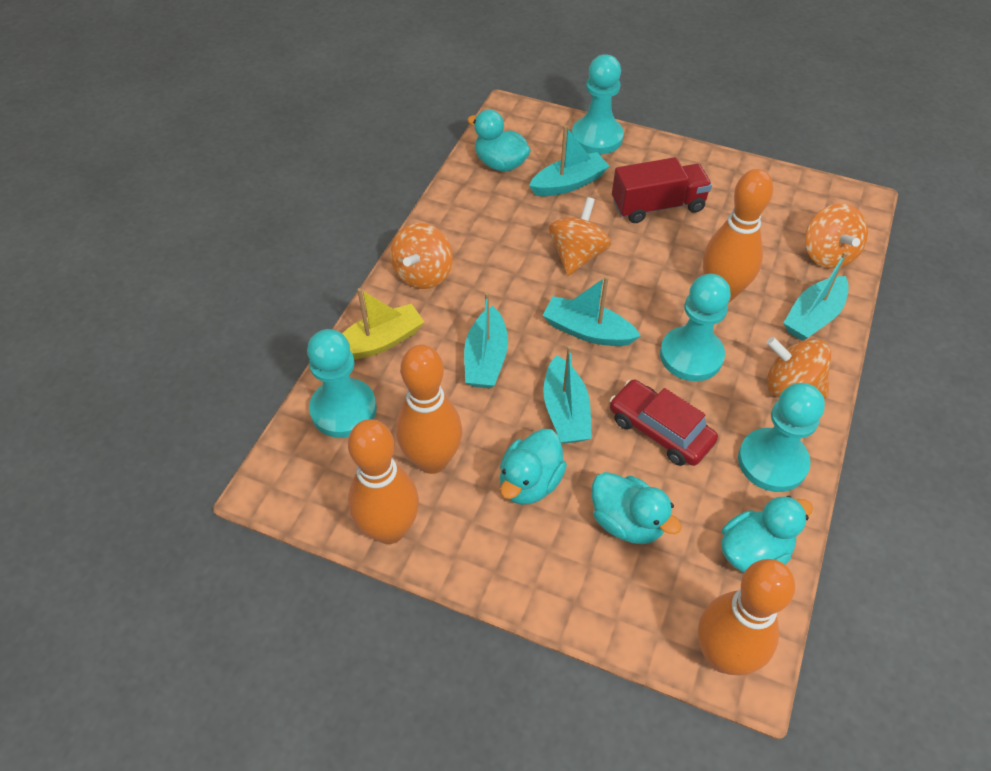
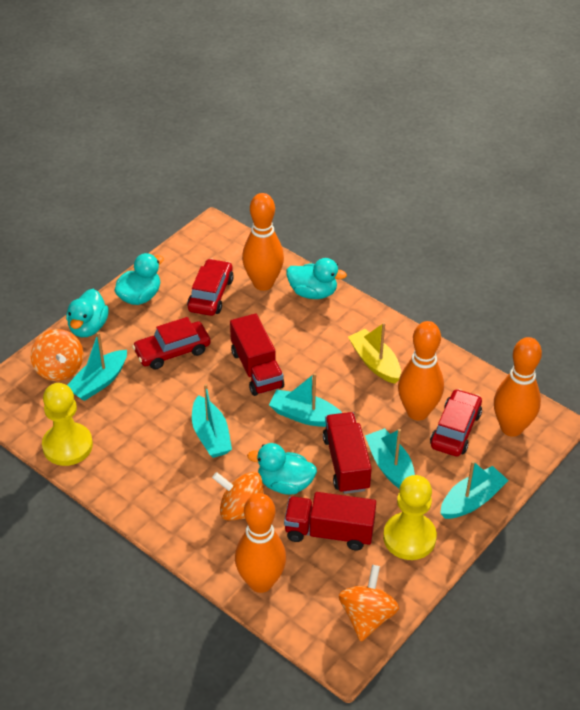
orange spinning top: 4 -> 3
red car: 1 -> 3
red truck: 1 -> 3
turquoise pawn: 4 -> 0
yellow pawn: 0 -> 2

